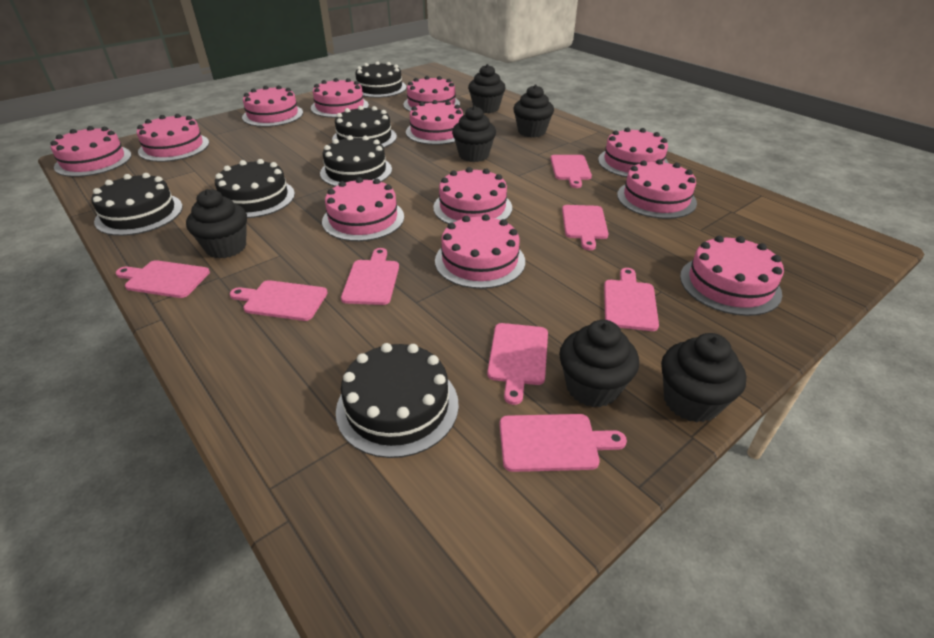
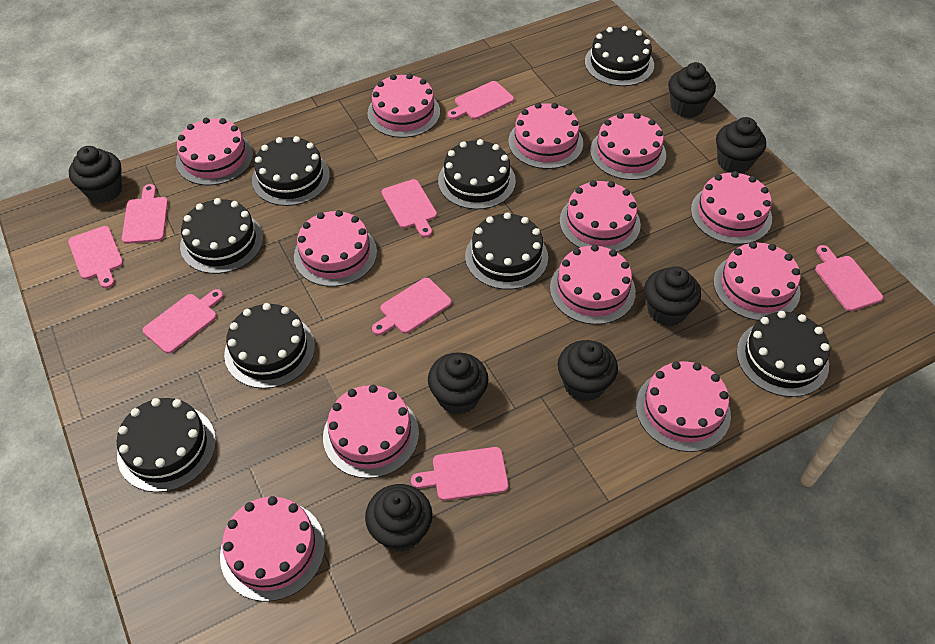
black cake: 6 -> 8
black cupcake: 6 -> 7

